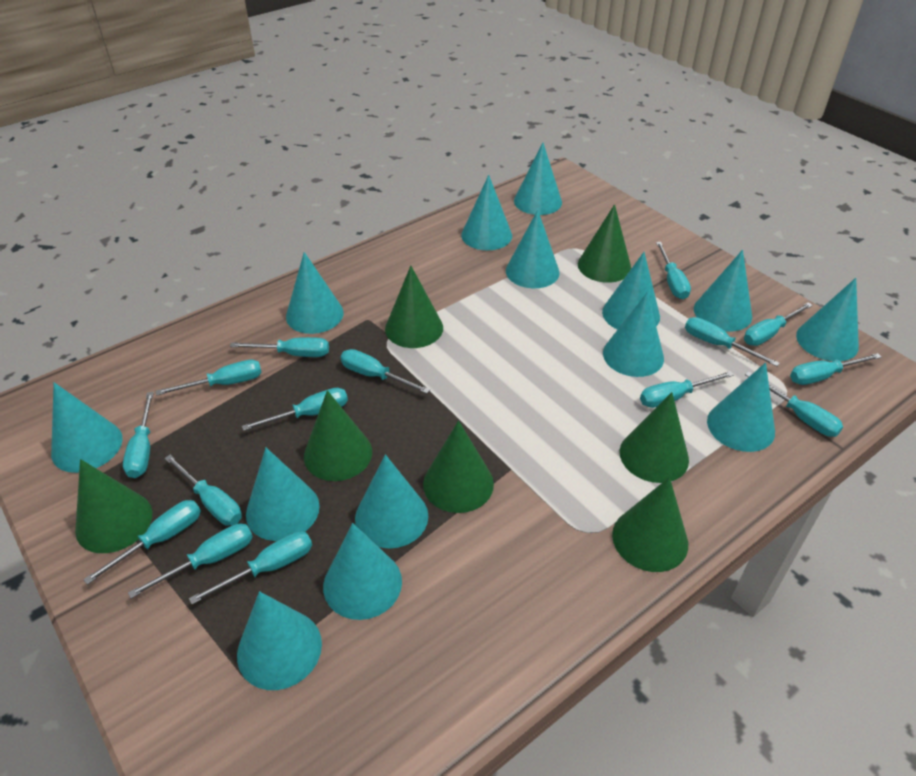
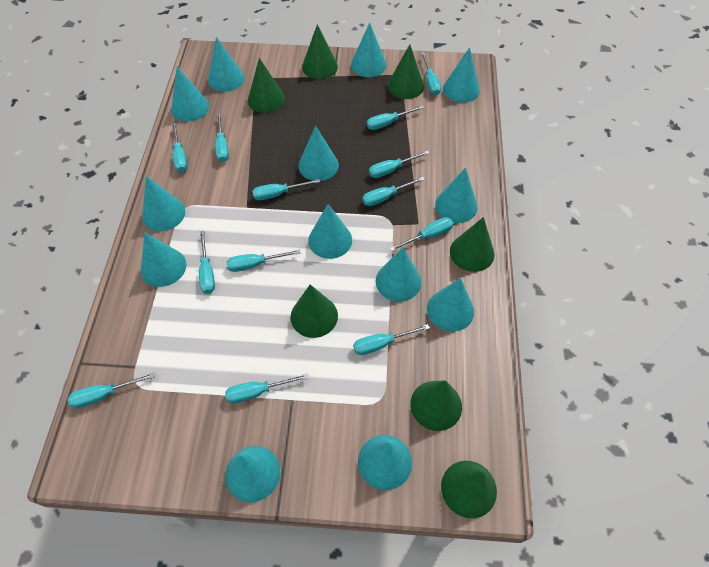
turquoise cone: 14 -> 13
turquoise screwdriver: 15 -> 13

